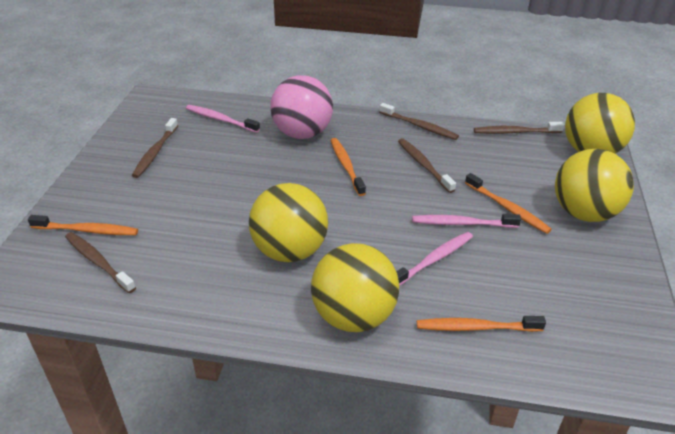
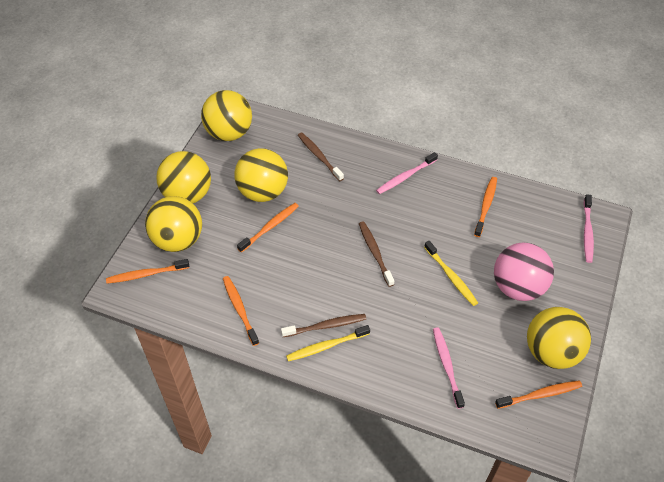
brown toothbrush: 5 -> 3
orange toothbrush: 4 -> 5
yellow ball: 4 -> 5
yellow toothbrush: 0 -> 2

